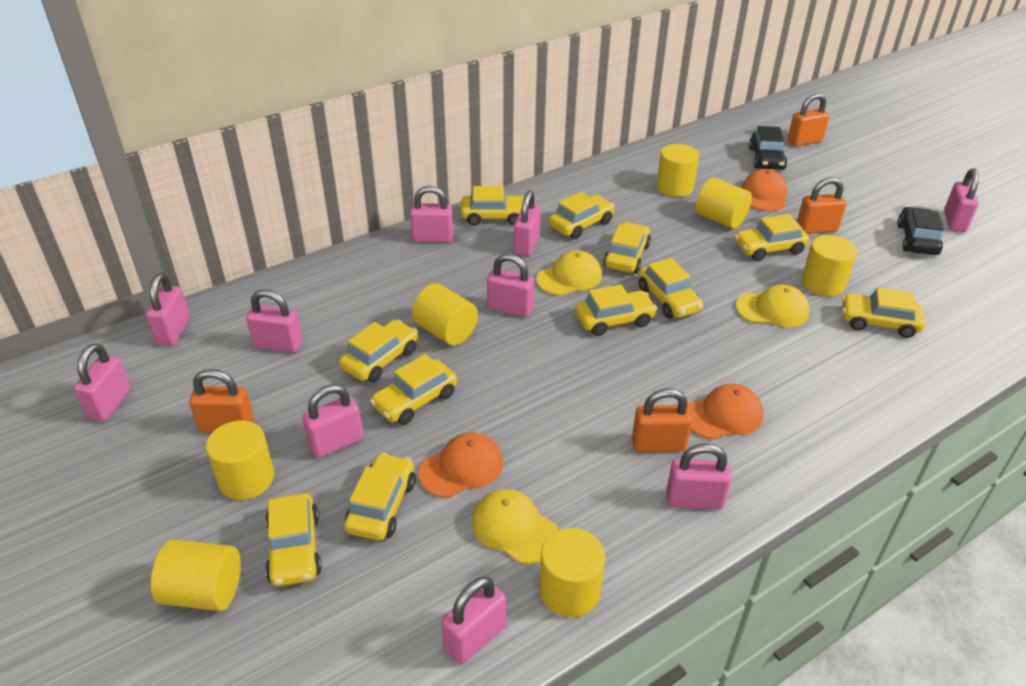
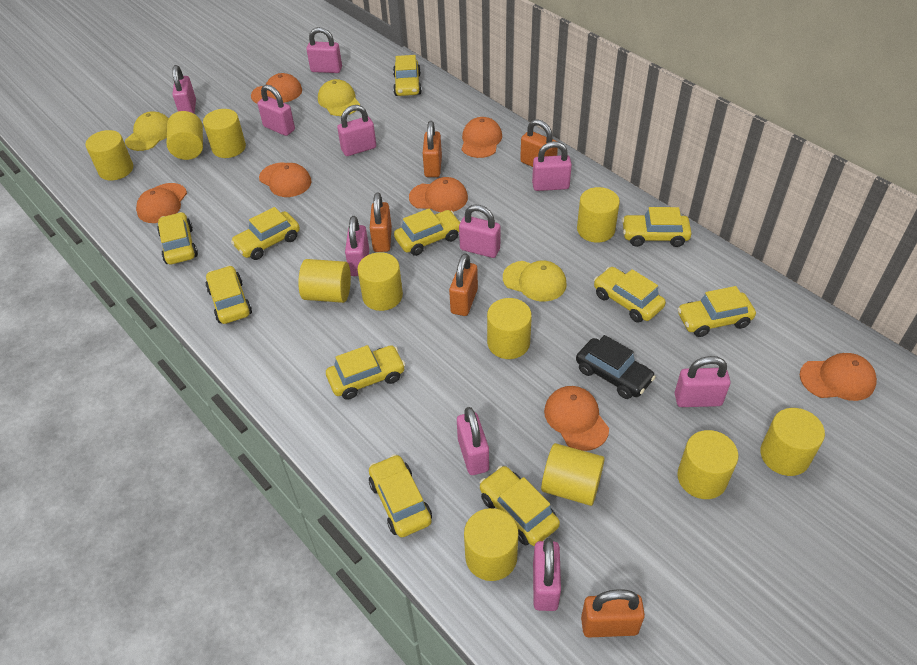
black car: 2 -> 1
orange cap: 3 -> 7
orange padlock: 4 -> 5
yellow cylinder: 7 -> 11

